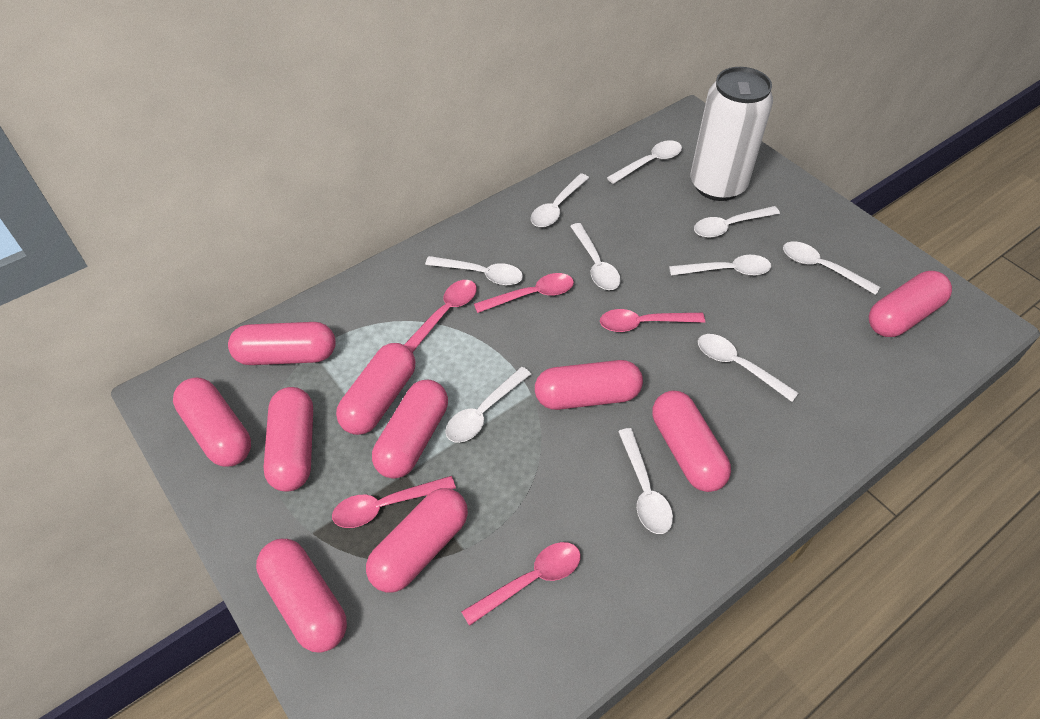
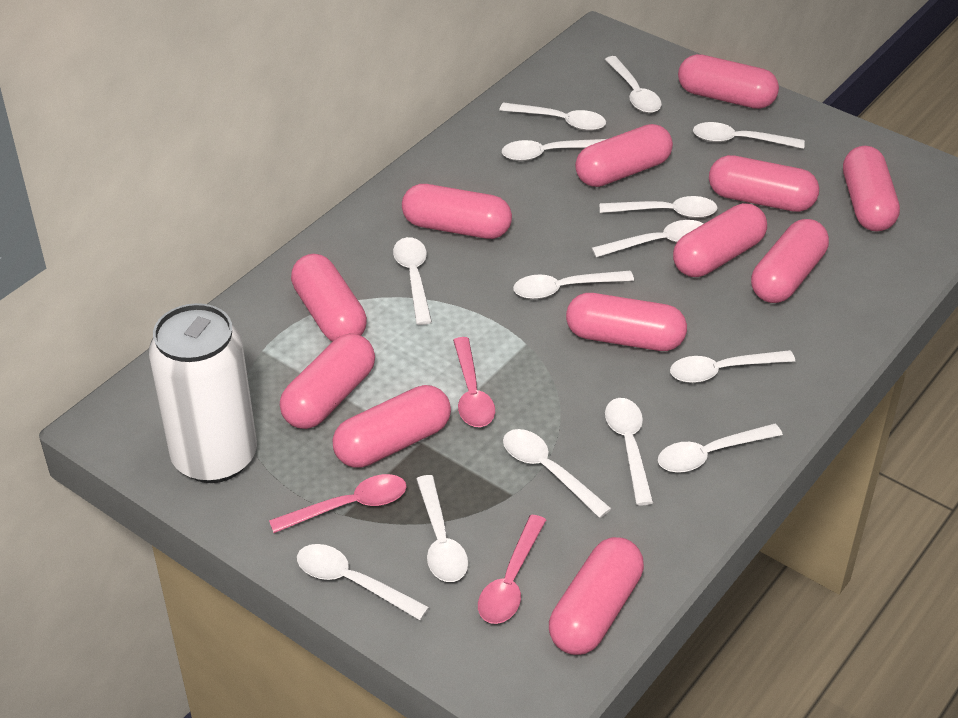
pink capsule: 10 -> 12
pink spoon: 5 -> 3
white spoon: 10 -> 14

